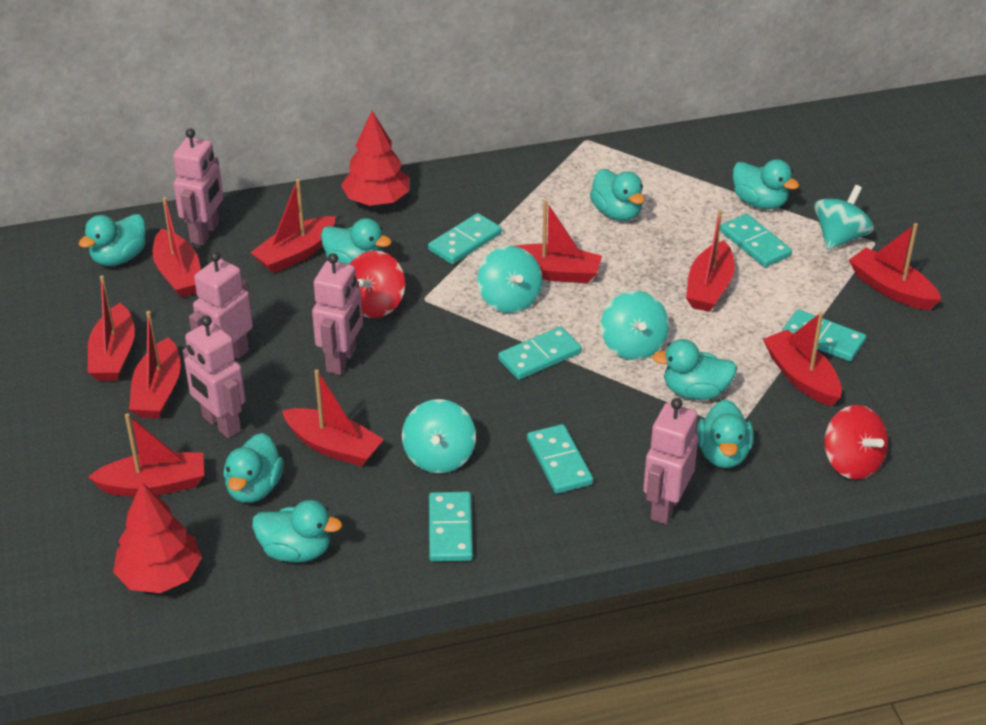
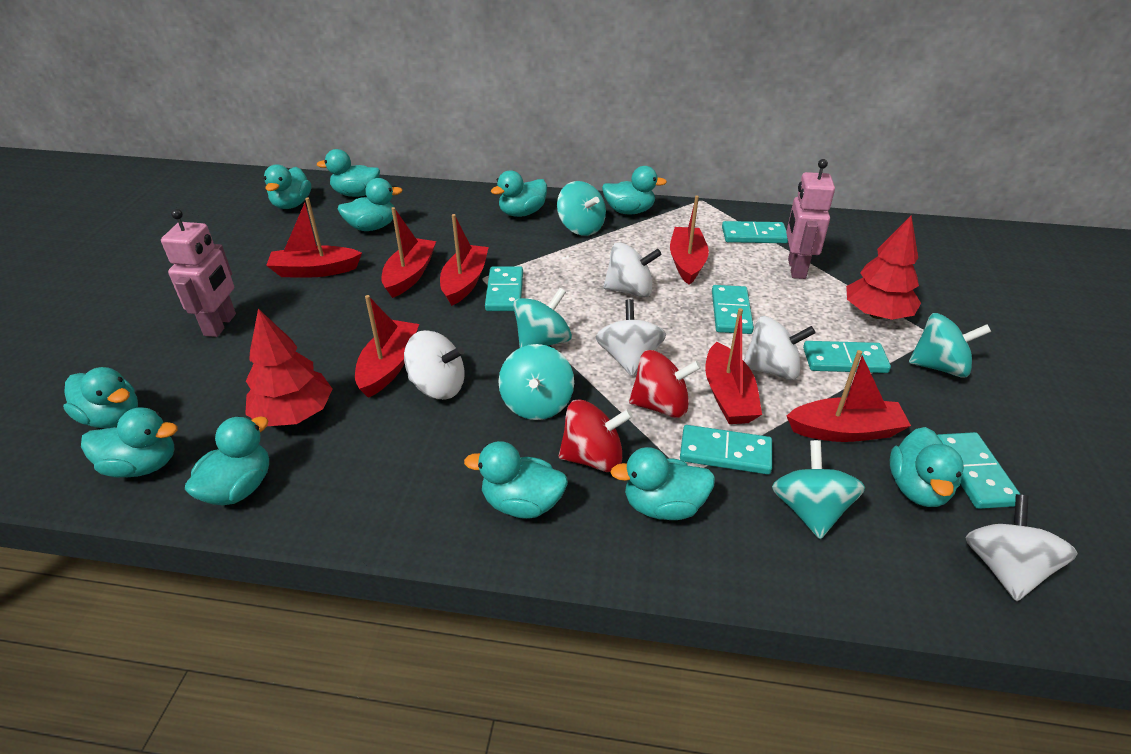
pink robot: 5 -> 2
red boat: 10 -> 7
turquoise duck: 8 -> 11
turquoise spinning top: 4 -> 5
white spinning top: 0 -> 5

